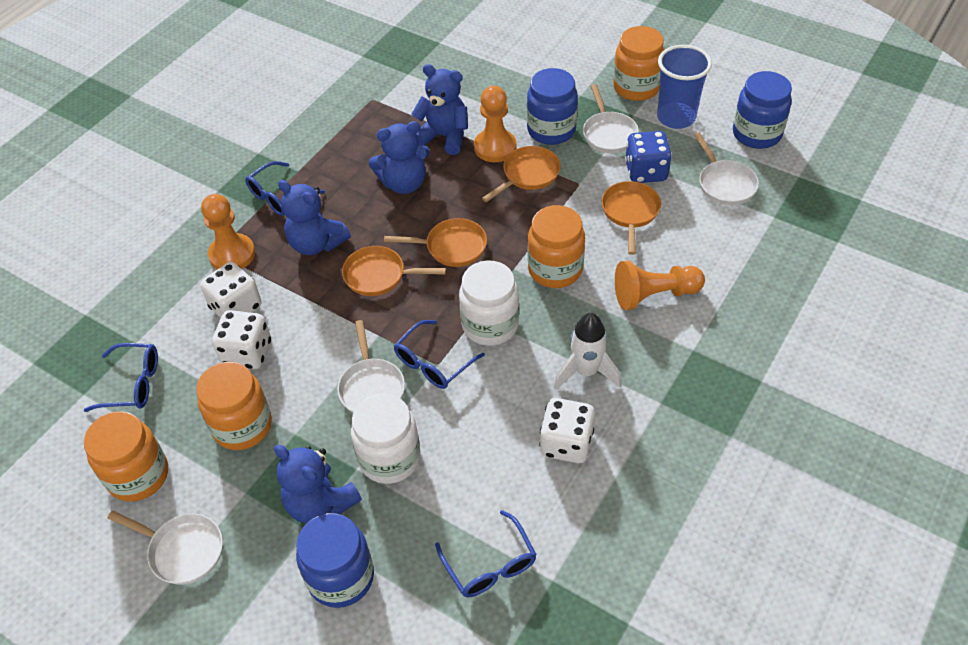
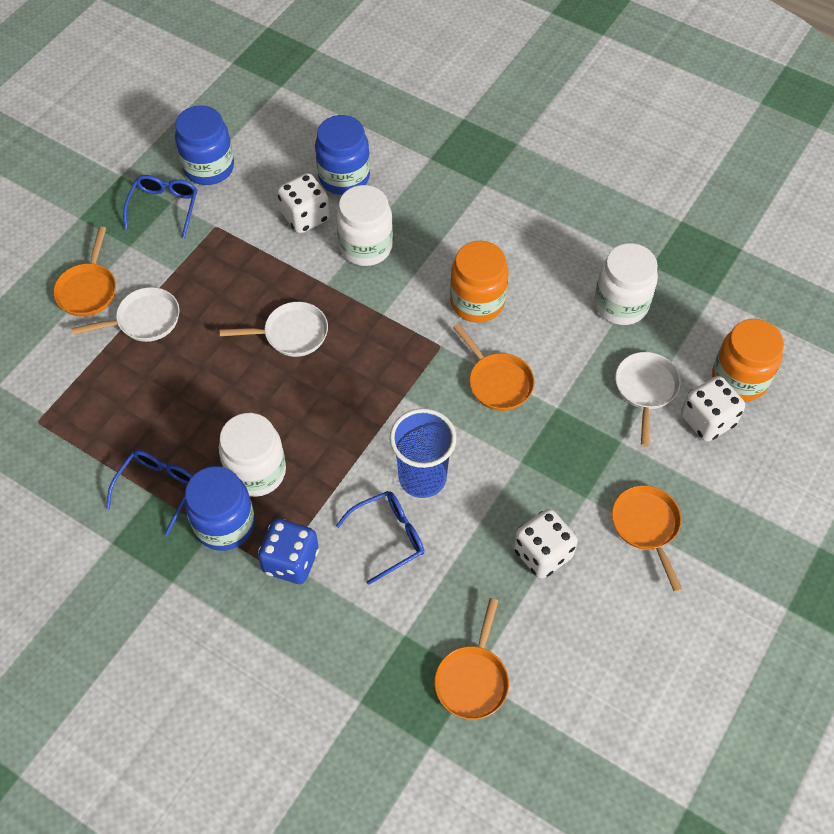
blue glasses: 4 -> 3
blue teddy bear: 4 -> 0
orange jar: 4 -> 2
orange pawn: 3 -> 0
white jar: 2 -> 3
white pan: 4 -> 3
white rocket: 1 -> 0

